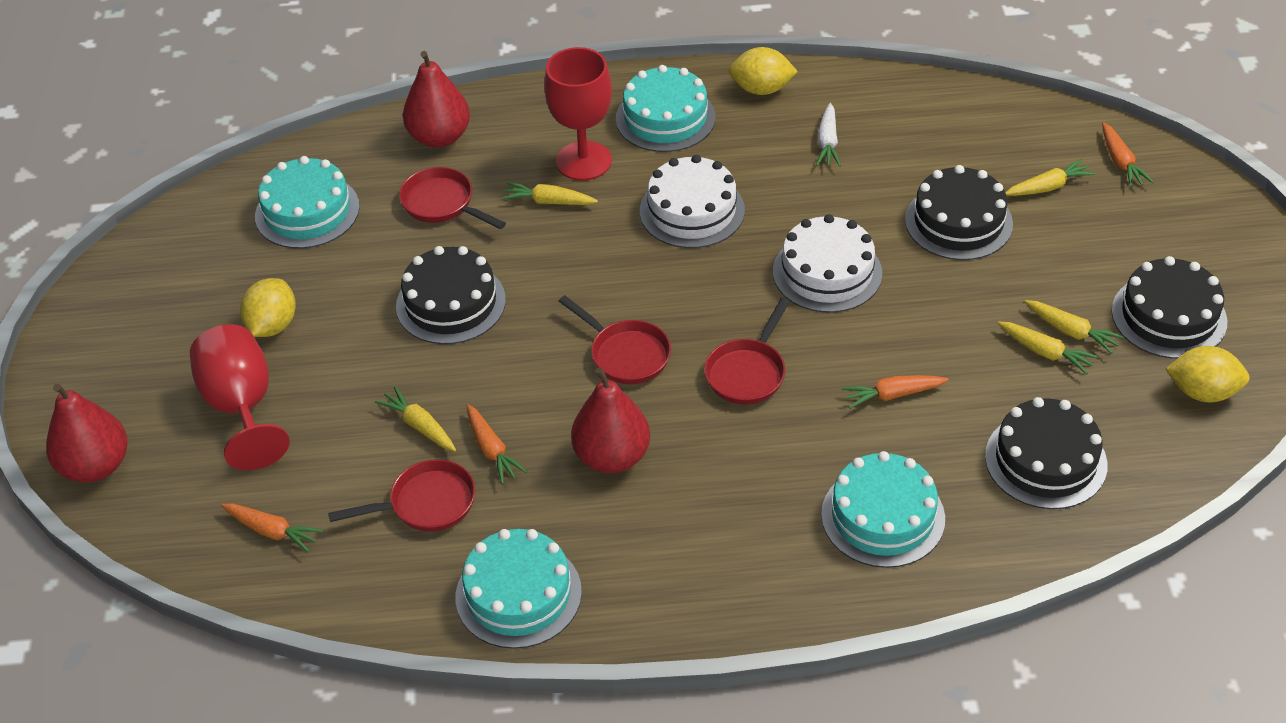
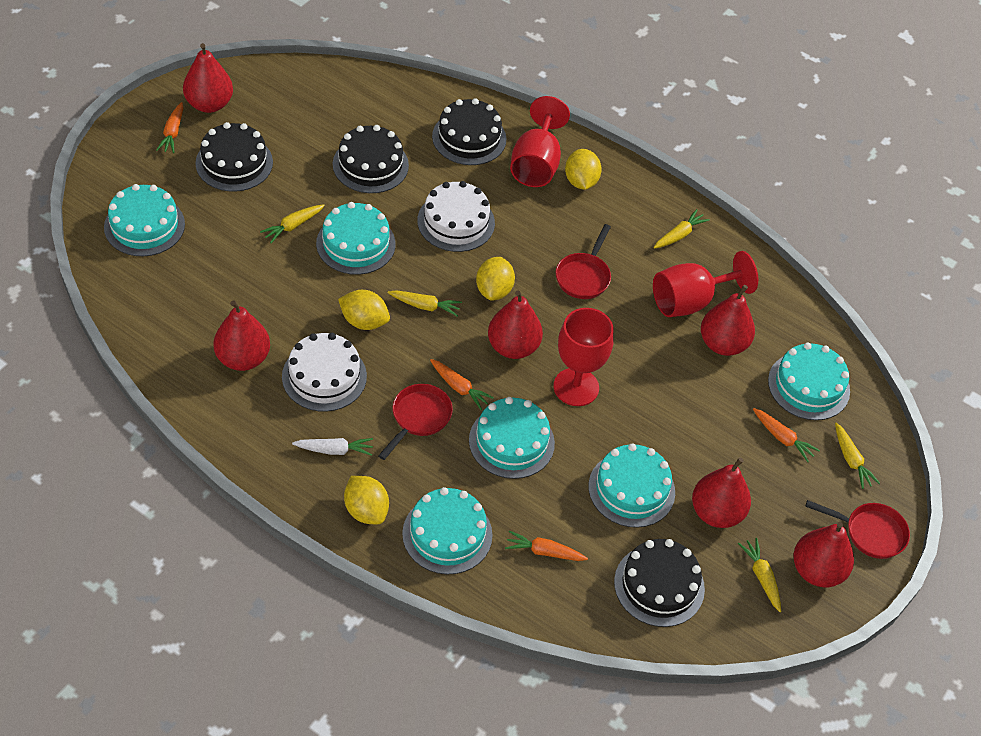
red goblet: 2 -> 3
red pan: 4 -> 3
red pear: 3 -> 6
turquoise cake: 4 -> 6
yellow lemon: 3 -> 4

